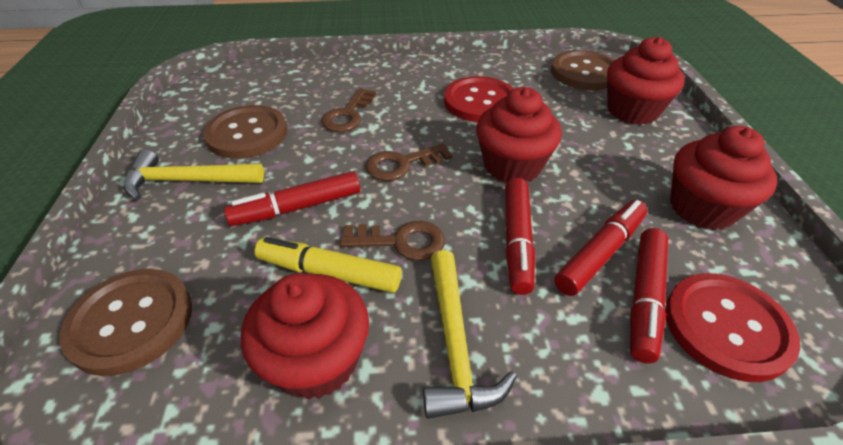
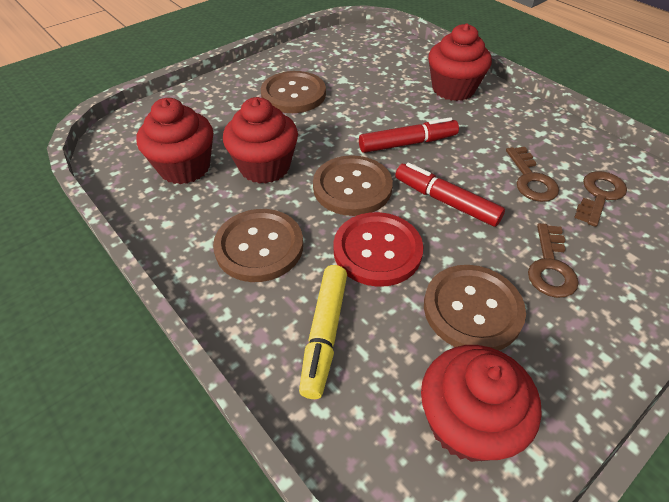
brown button: 3 -> 4
red button: 2 -> 1
red marker: 4 -> 2
yellow hammer: 2 -> 0

